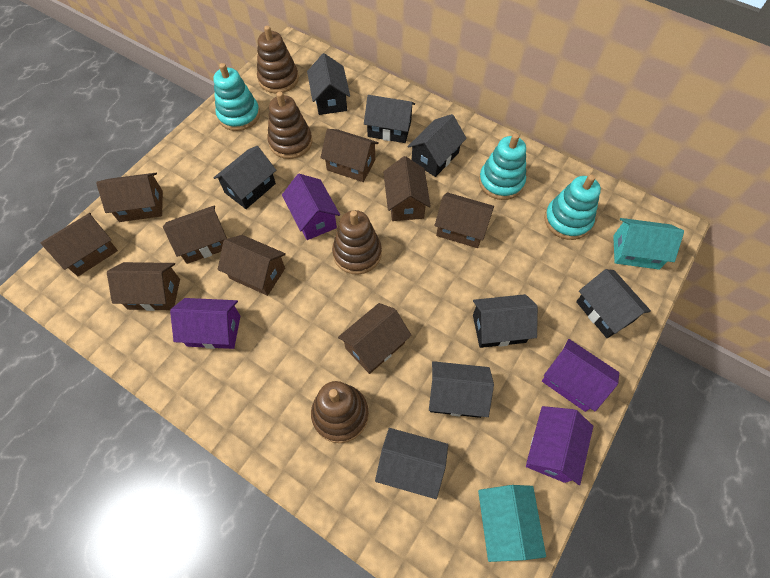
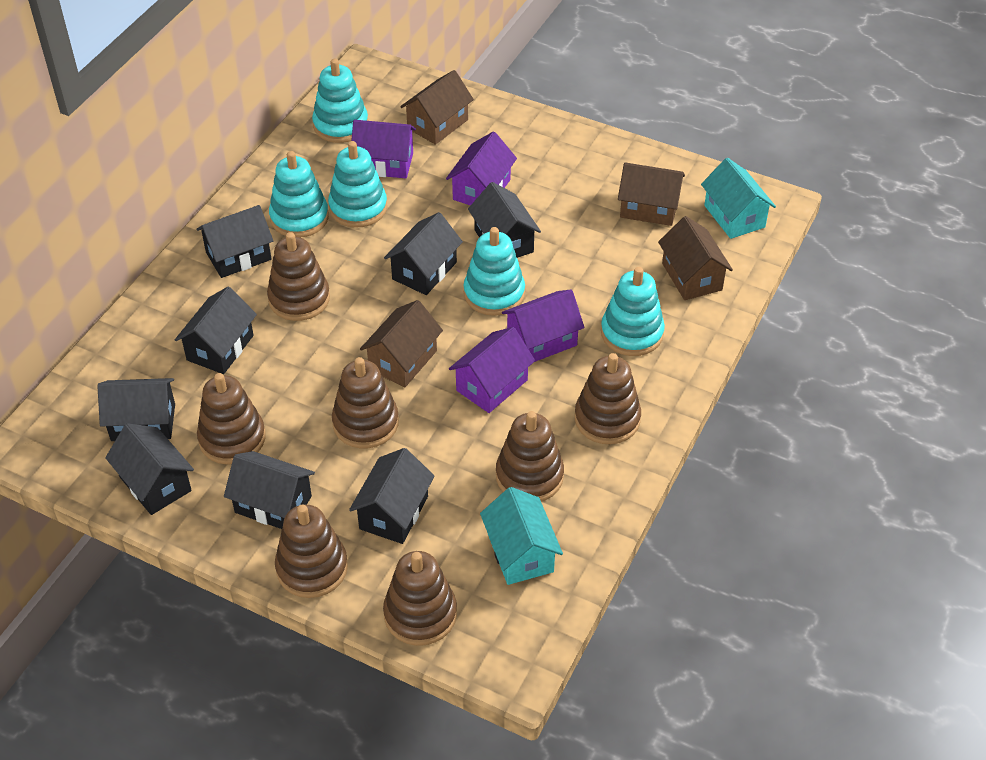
brown house: 9 -> 4
brown stacking toy: 4 -> 7
turquoise stacking toy: 3 -> 5

